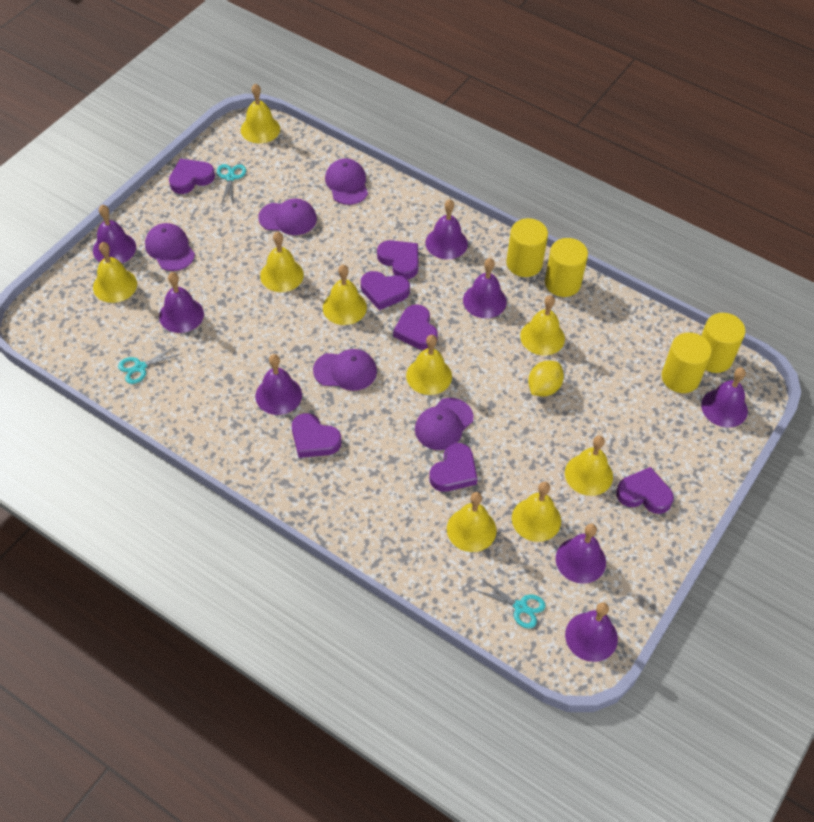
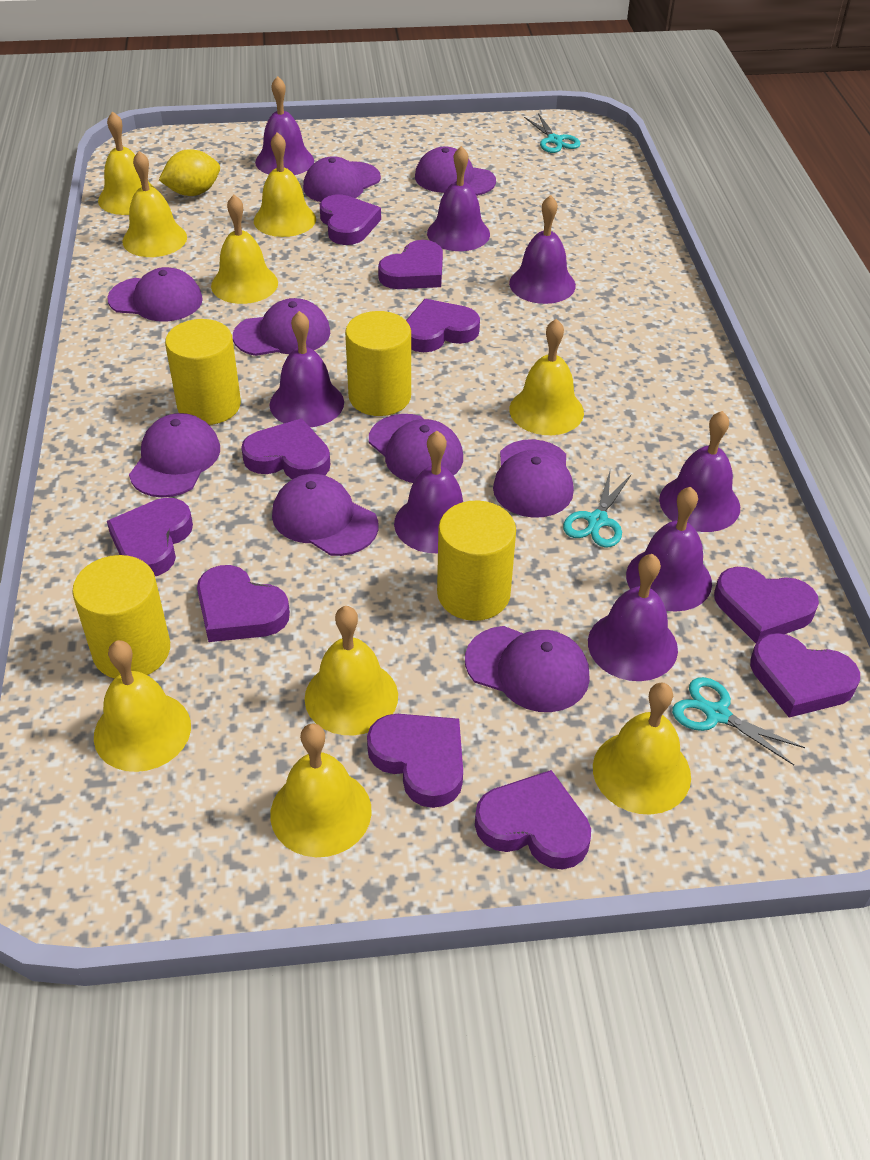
purple cap: 5 -> 9
purple heart: 7 -> 10

